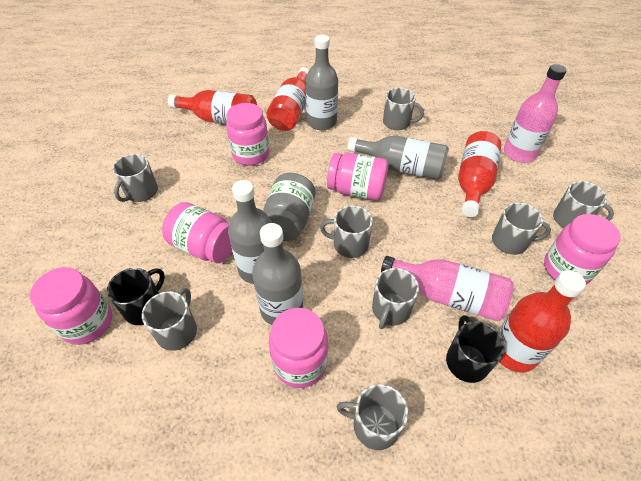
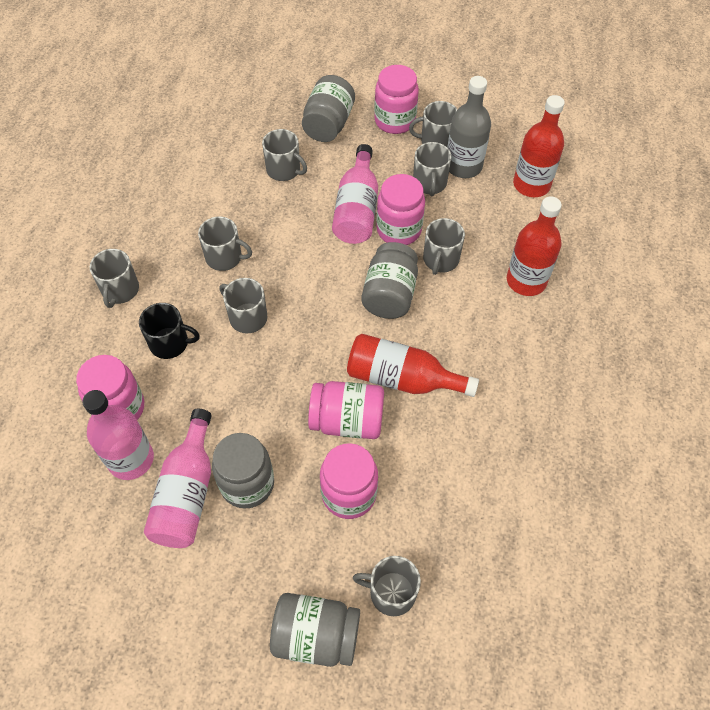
black mug: 2 -> 1
grey bottle: 4 -> 1
grey jar: 1 -> 4
pink bottle: 2 -> 3
pink jar: 6 -> 5
red bottle: 4 -> 3

